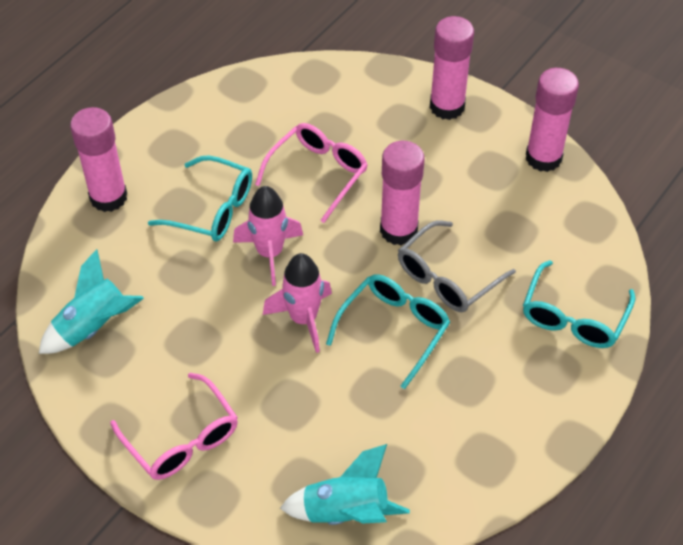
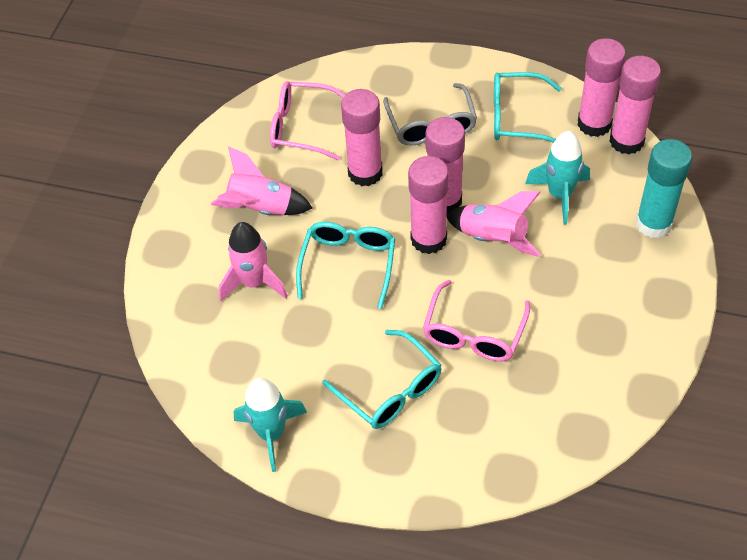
pink glue stick: 4 -> 5
pink rocket: 2 -> 3
turquoise glue stick: 0 -> 1

